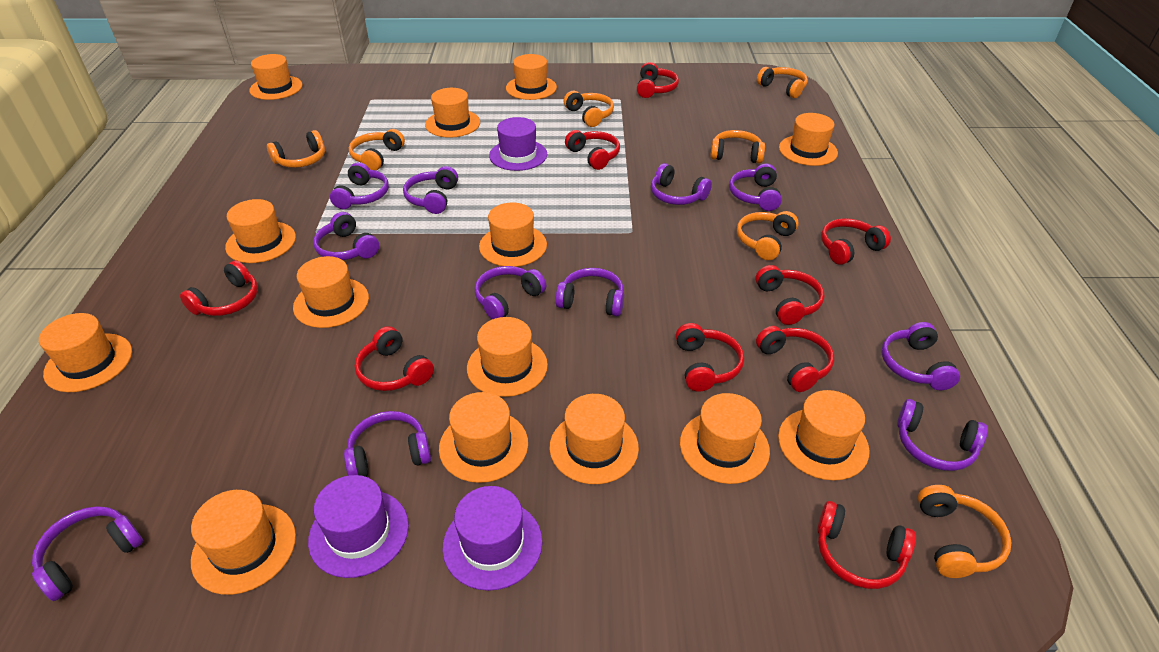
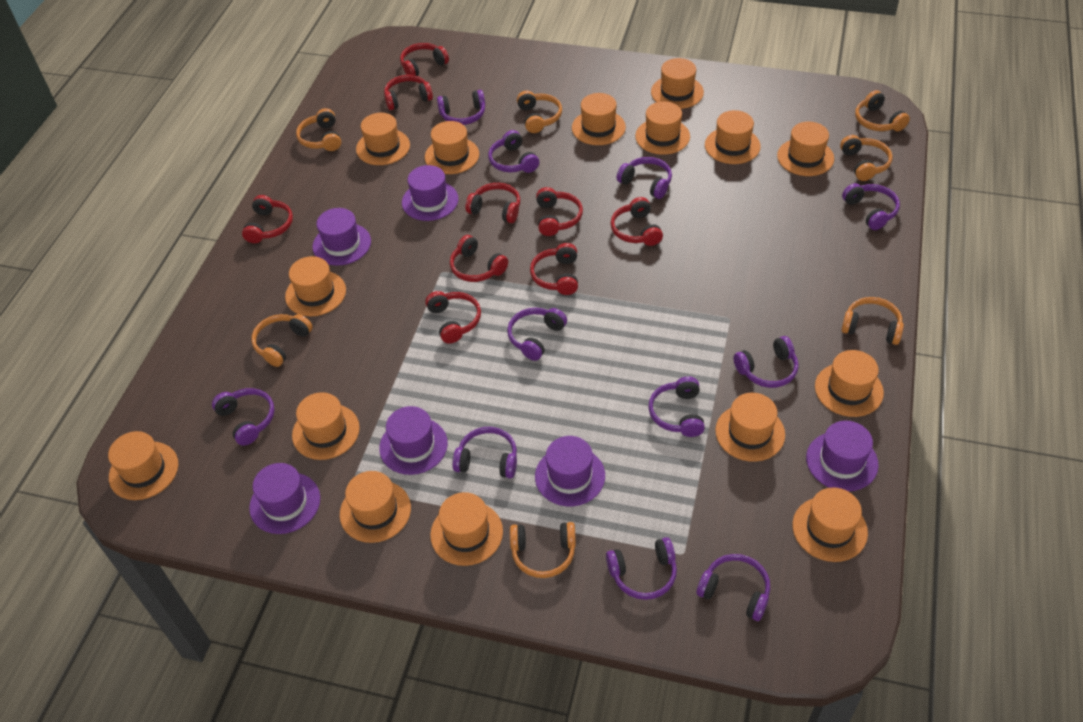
orange hat: 14 -> 15
purple hat: 3 -> 6

